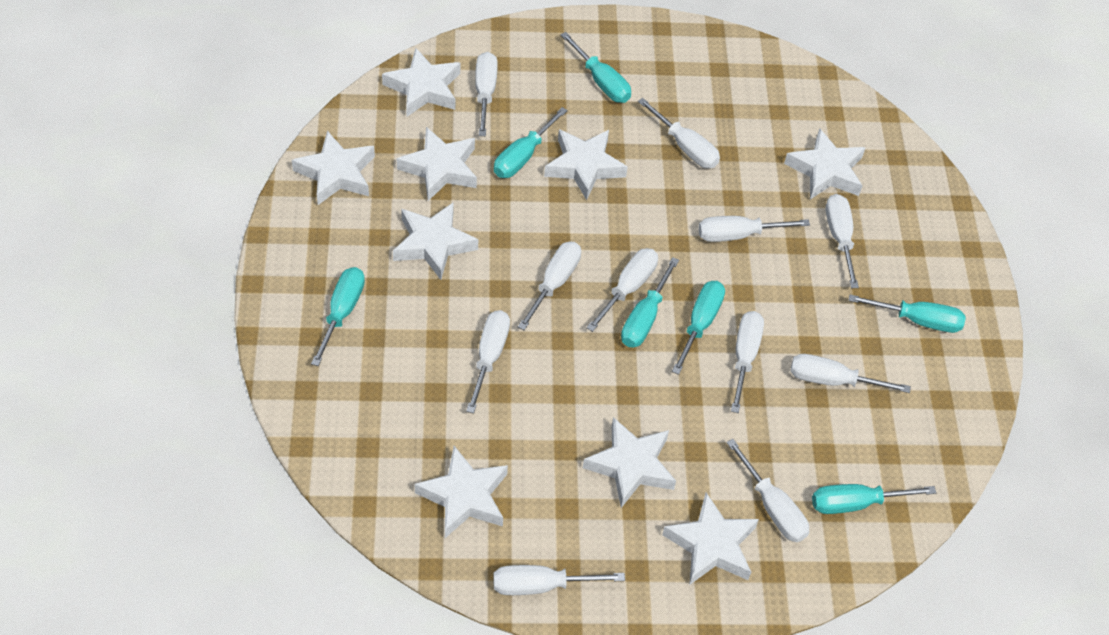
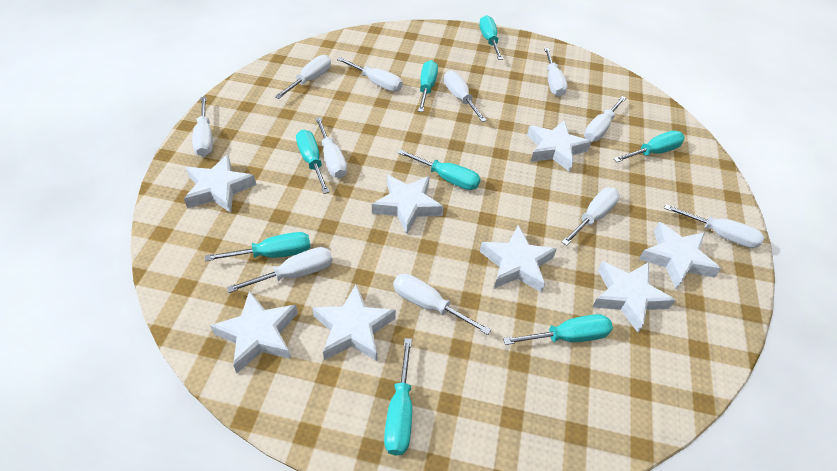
turquoise screwdriver: 7 -> 8
white star: 9 -> 8

